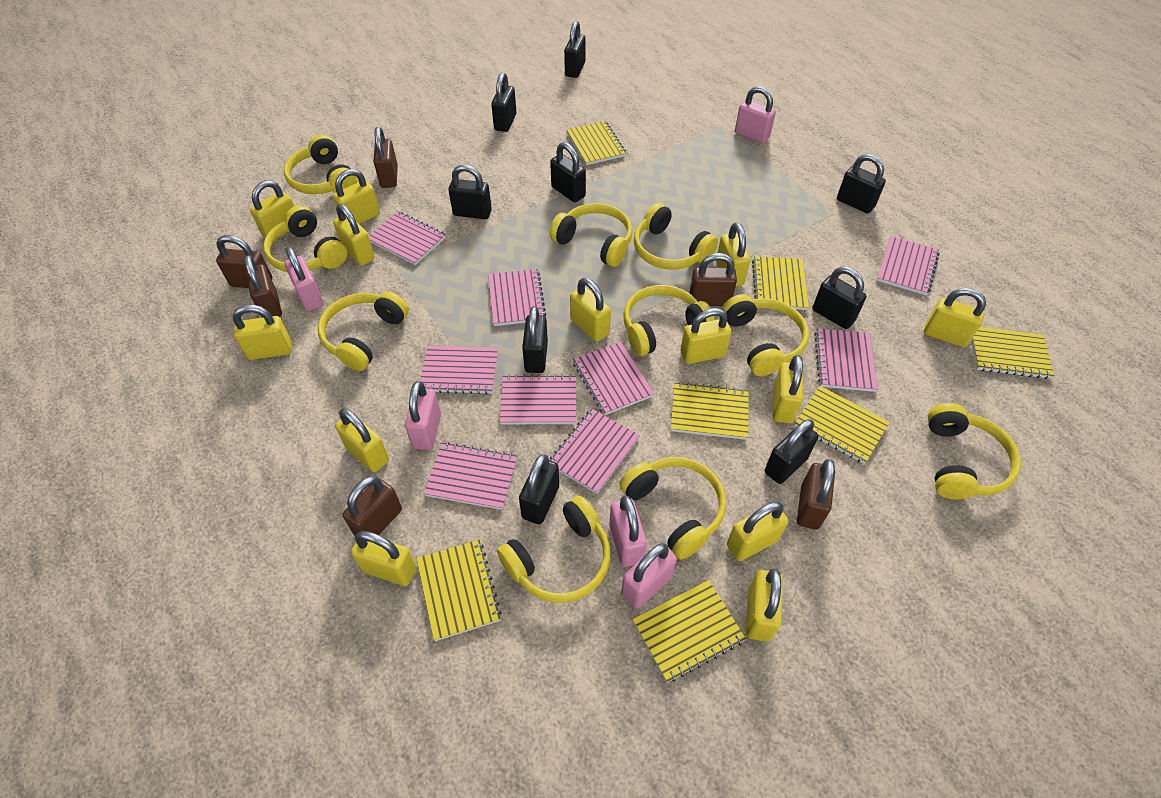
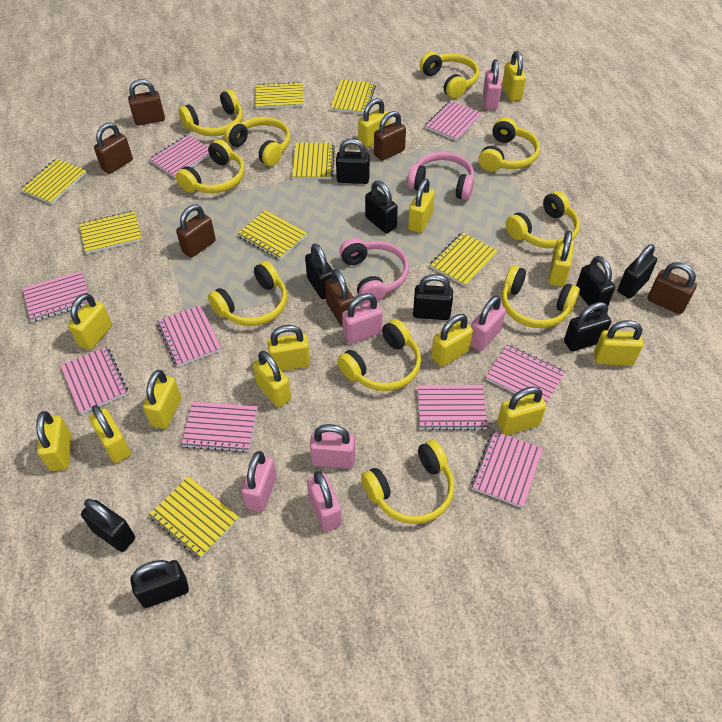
pink headphones: 0 -> 2
pink padlock: 5 -> 6
yellow notebook: 7 -> 8

